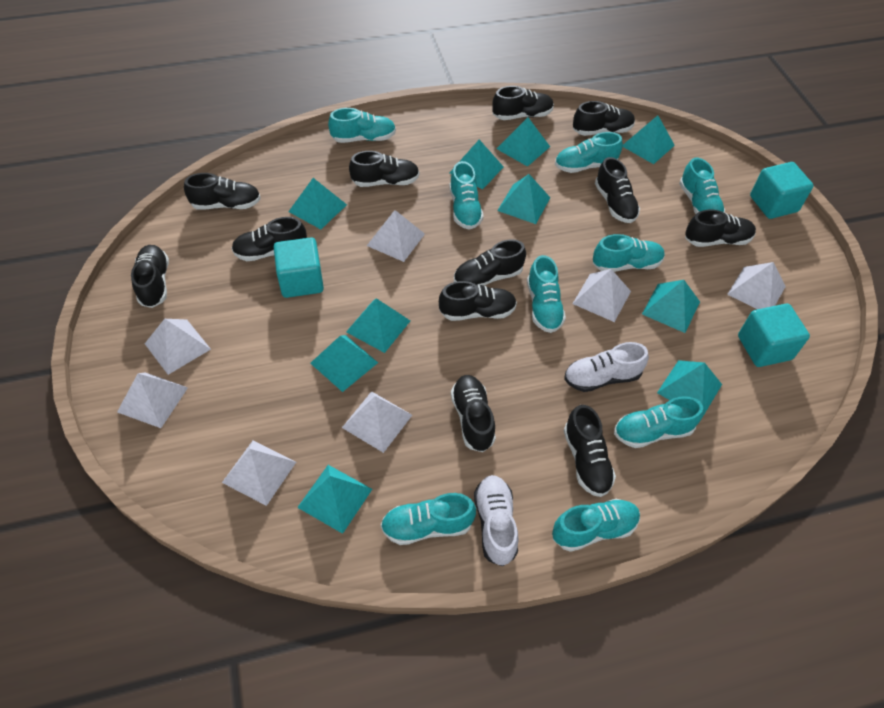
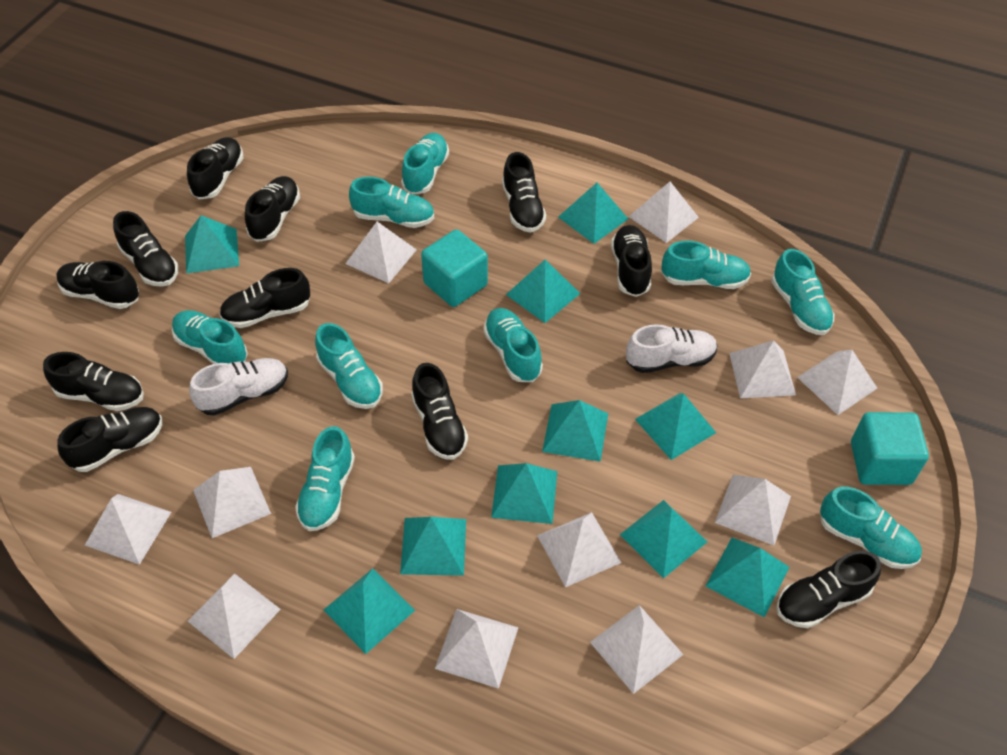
black shoe: 12 -> 11
turquoise cube: 3 -> 2
white pyramid: 7 -> 11

